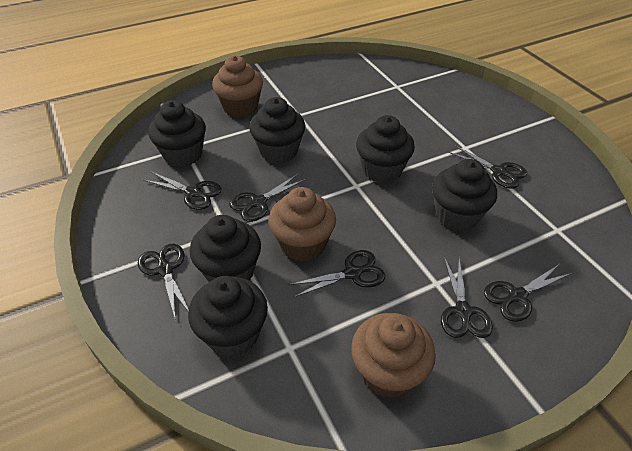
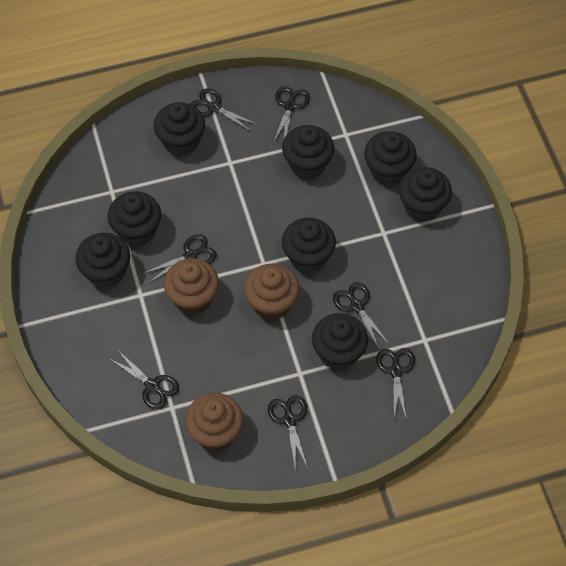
black cupcake: 6 -> 8

